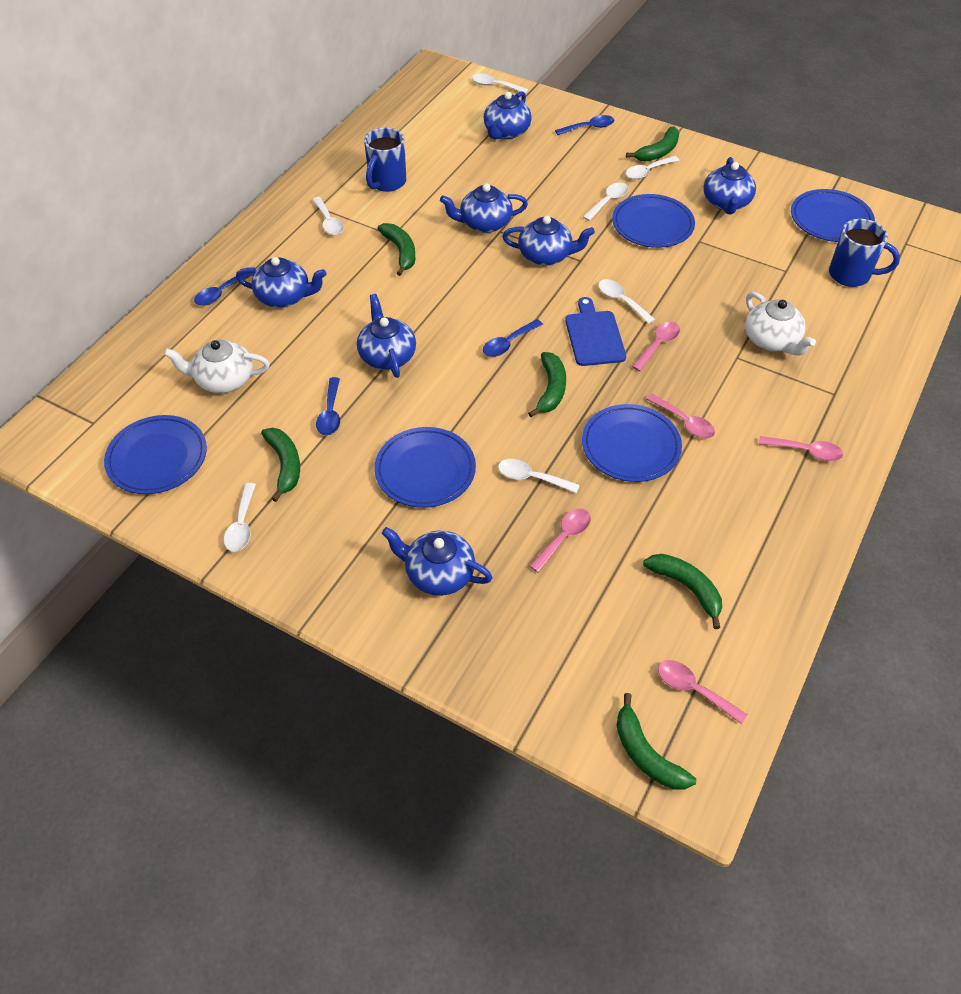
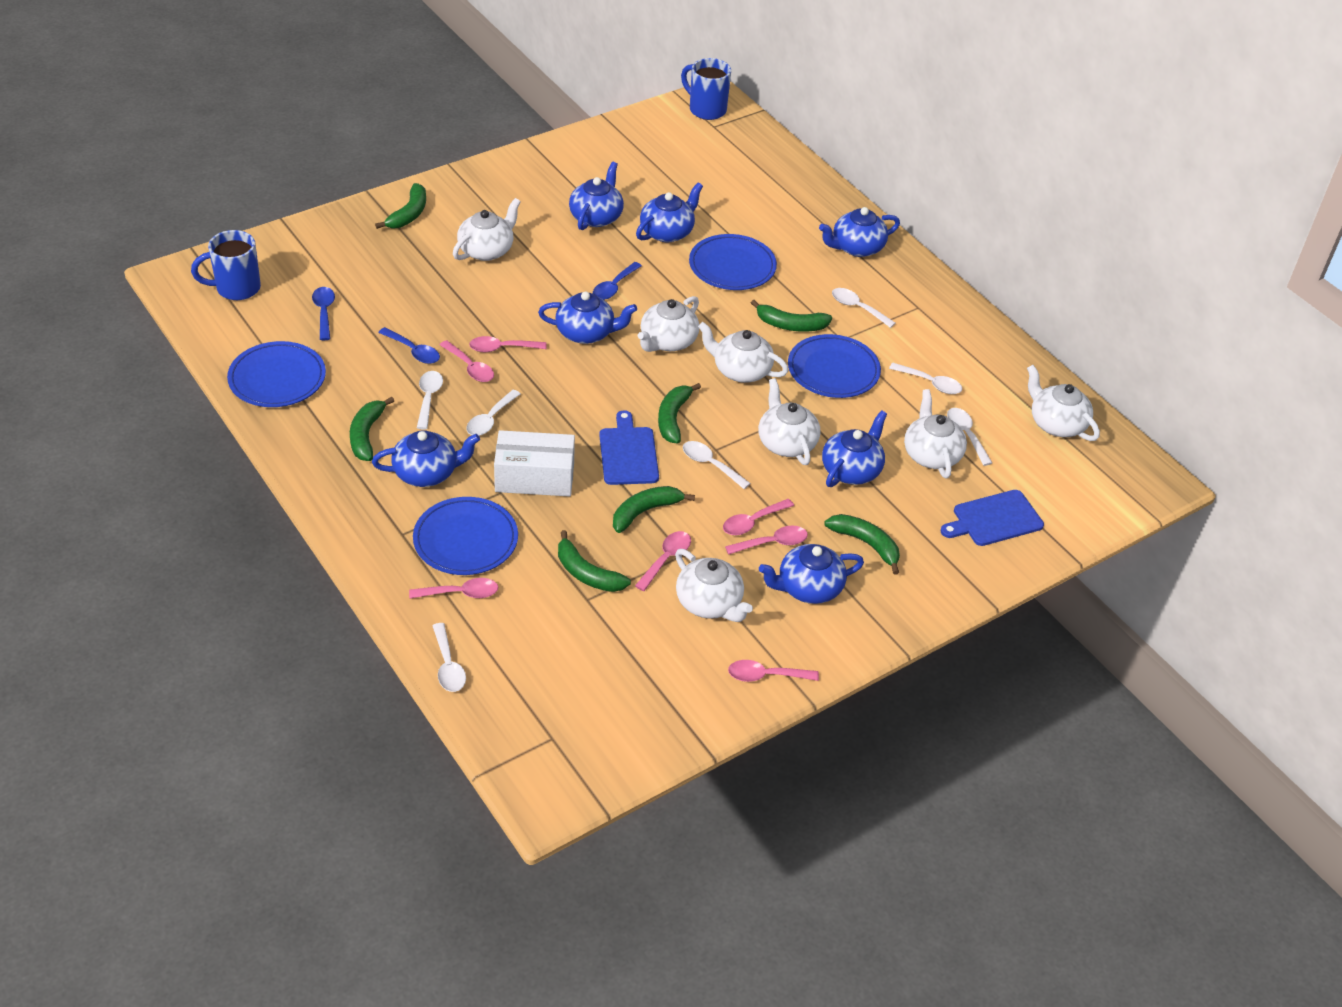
blue cutting board: 1 -> 2
blue plate: 5 -> 4
blue spoon: 4 -> 3
green banana: 6 -> 7
pink spoon: 5 -> 7
white box: 0 -> 1
white teapot: 2 -> 7

